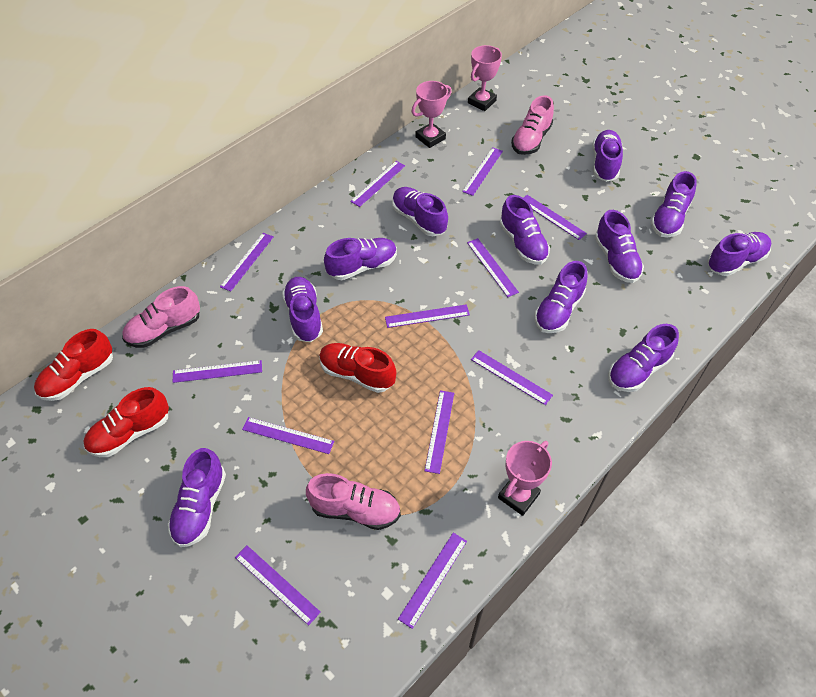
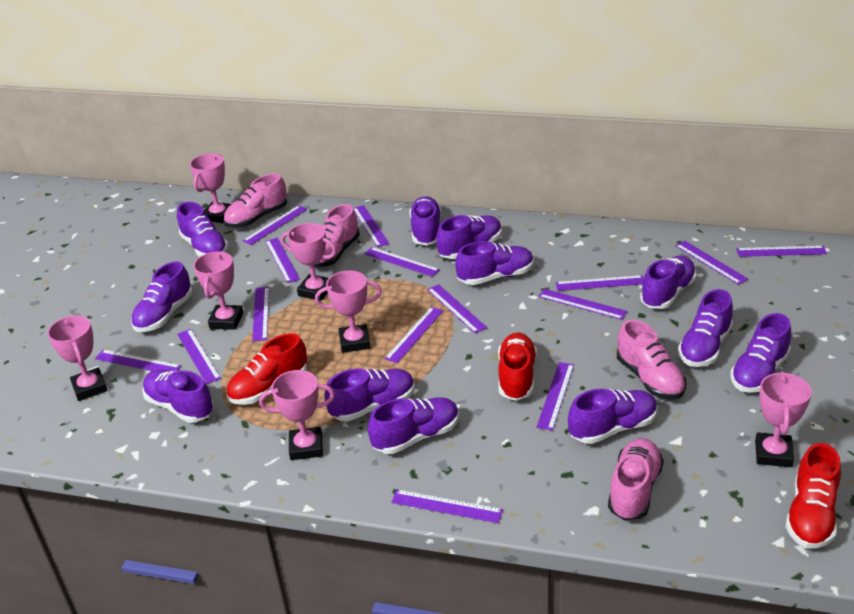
pink shoe: 3 -> 4
pink trophy: 3 -> 7
purple ruler: 12 -> 15
purple shoe: 11 -> 12

